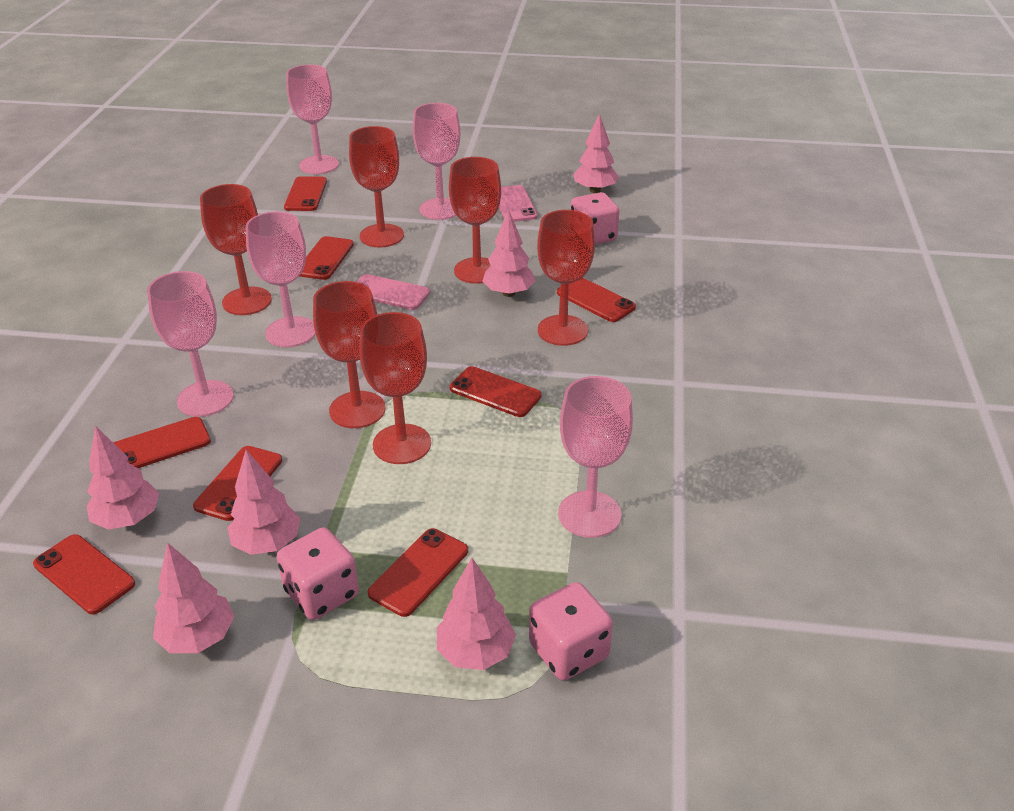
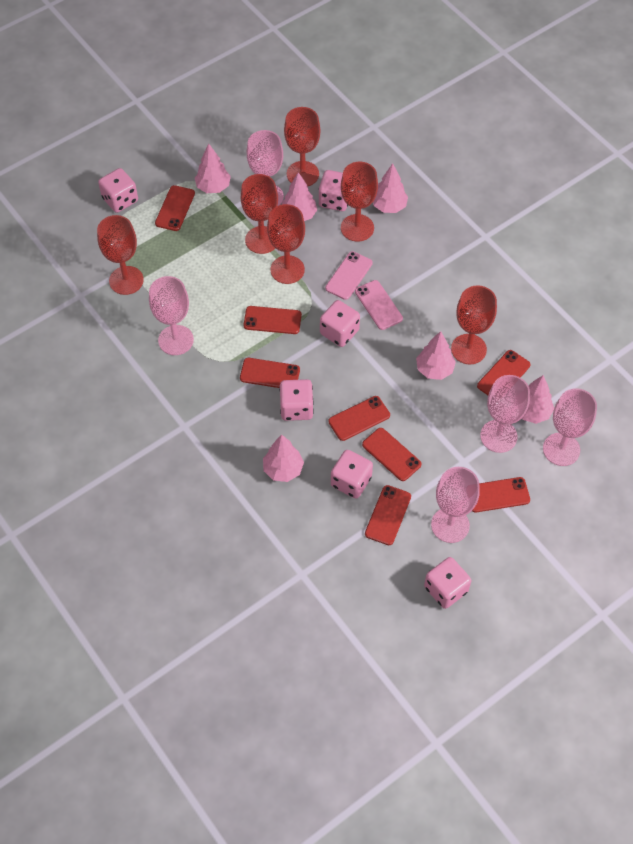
pink dice: 3 -> 6

